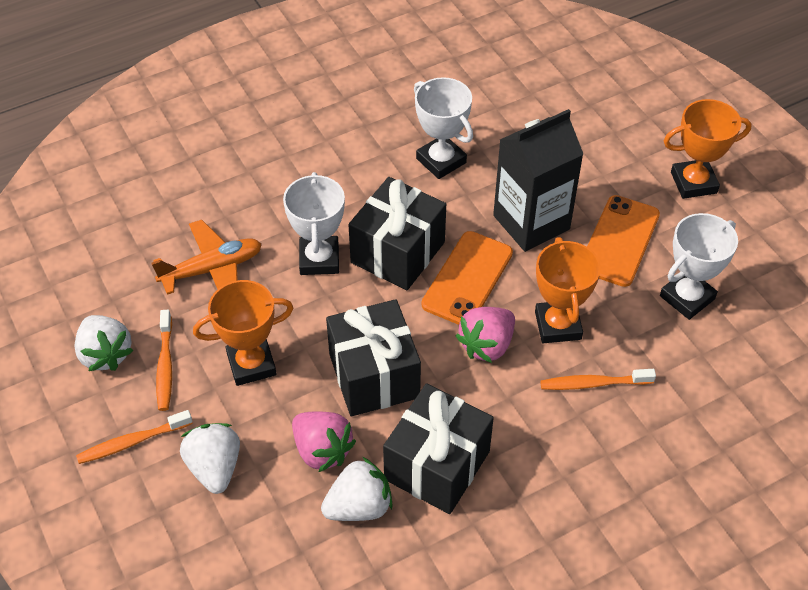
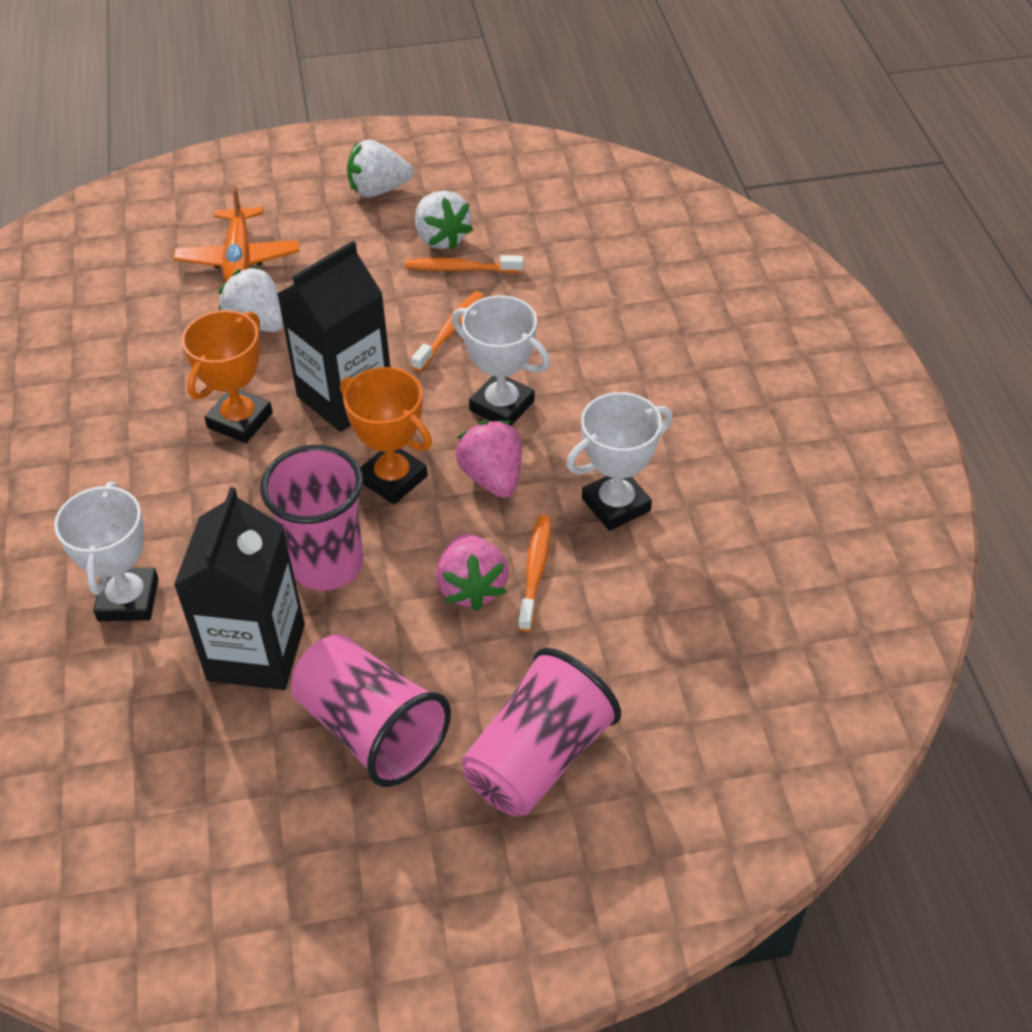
black carton: 1 -> 2
black gift: 3 -> 0
orange phone: 2 -> 0
orange trophy: 3 -> 2
pink cup: 0 -> 3

